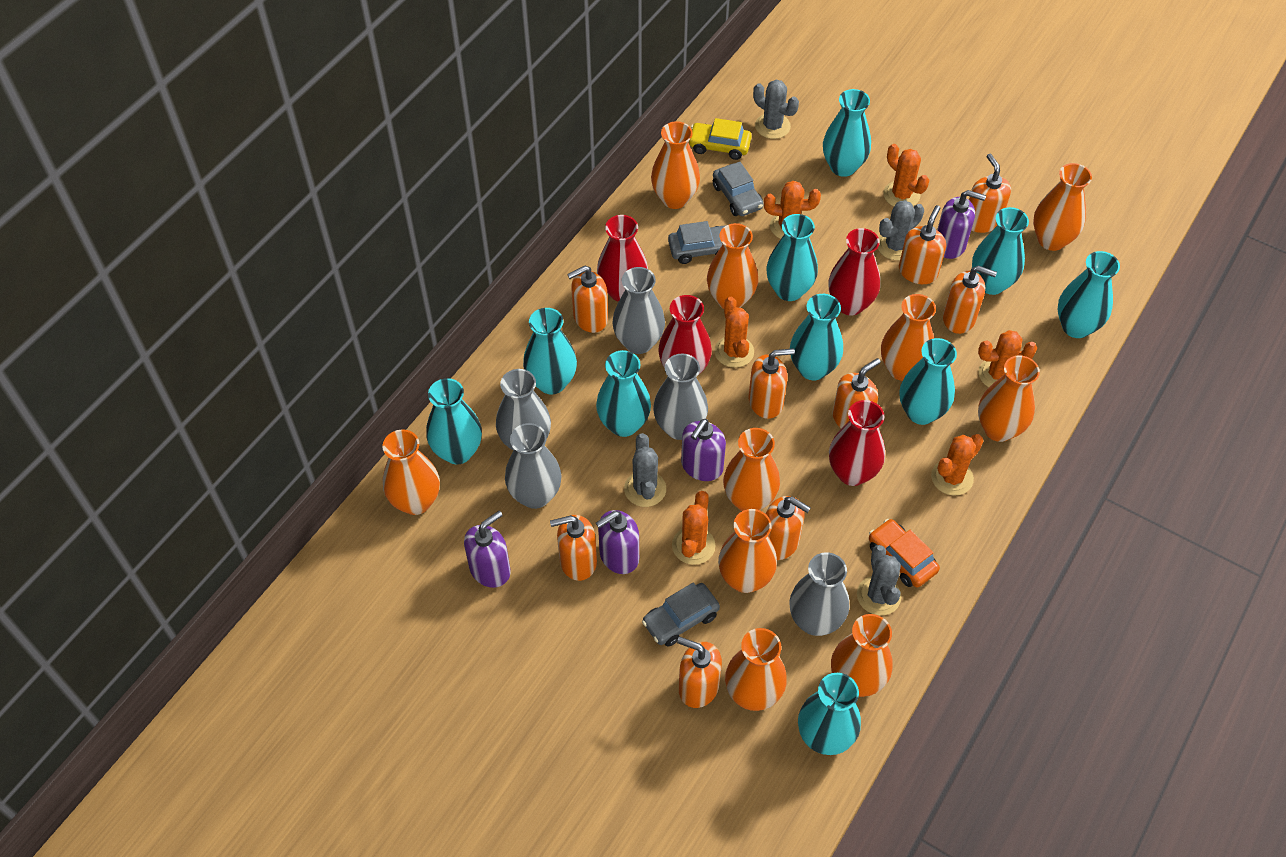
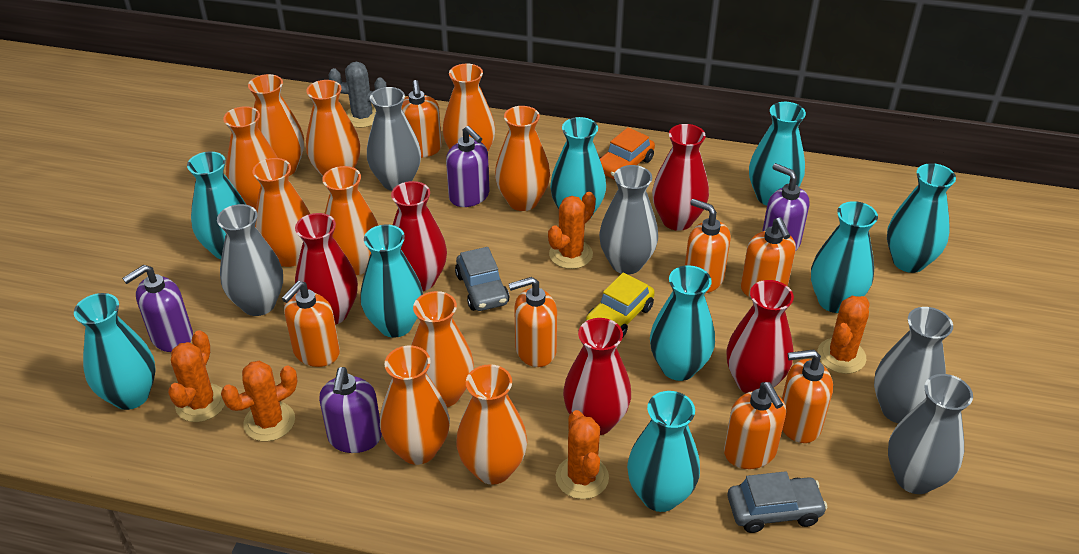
grey cactus: 4 -> 1
grey car: 3 -> 2
orange cactus: 6 -> 5
orange soap dispenser: 9 -> 7
red vase: 4 -> 5
turquoise vase: 10 -> 9

